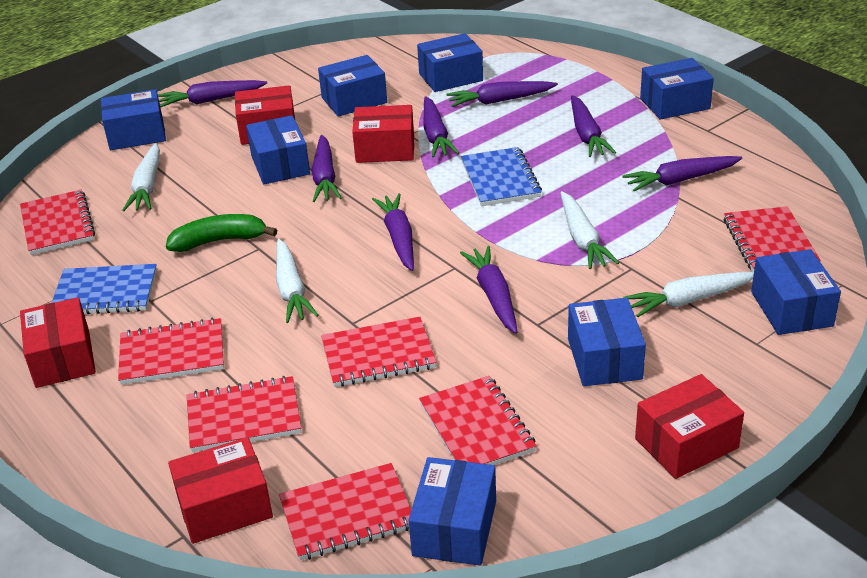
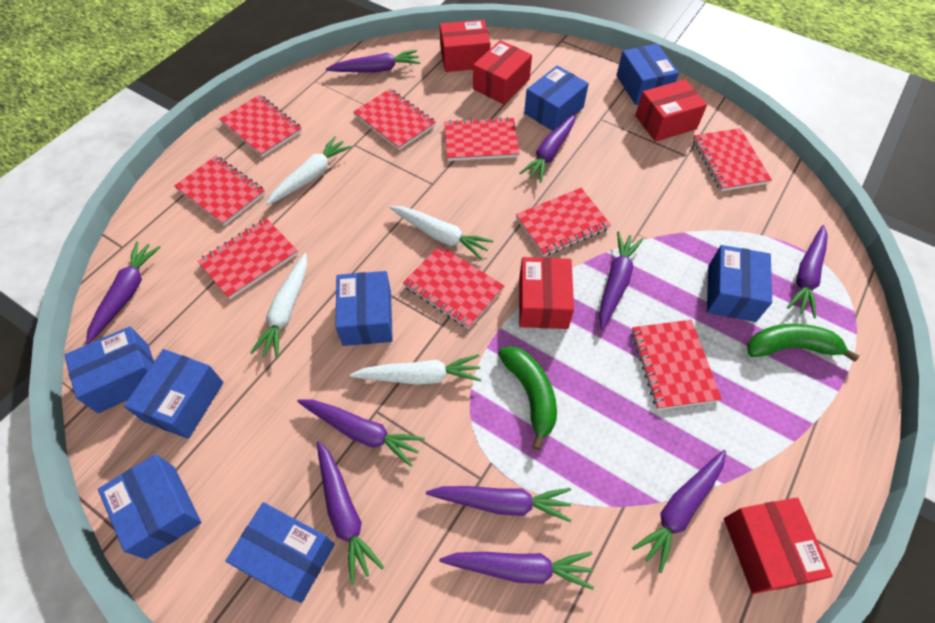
blue notebook: 2 -> 0
green banana: 1 -> 2
purple carrot: 8 -> 10
red notebook: 7 -> 9

